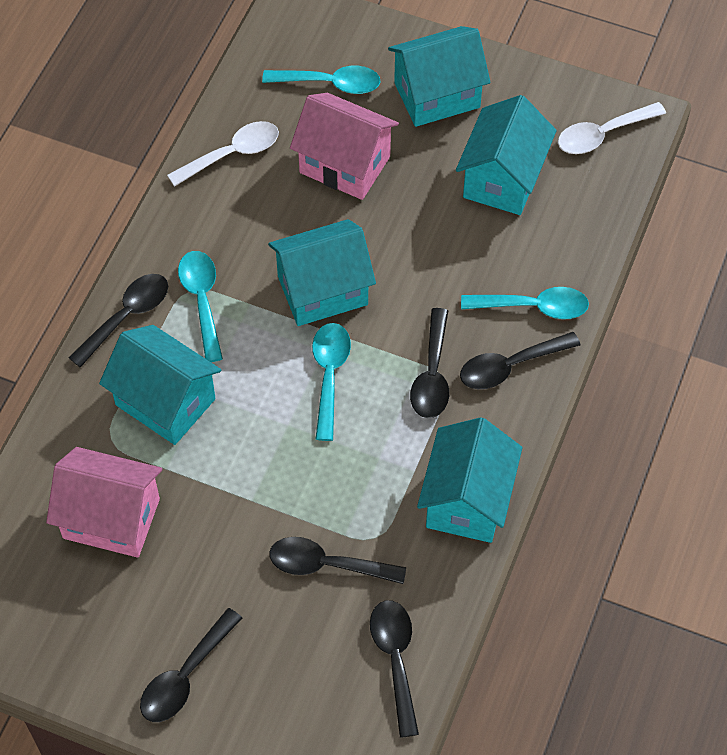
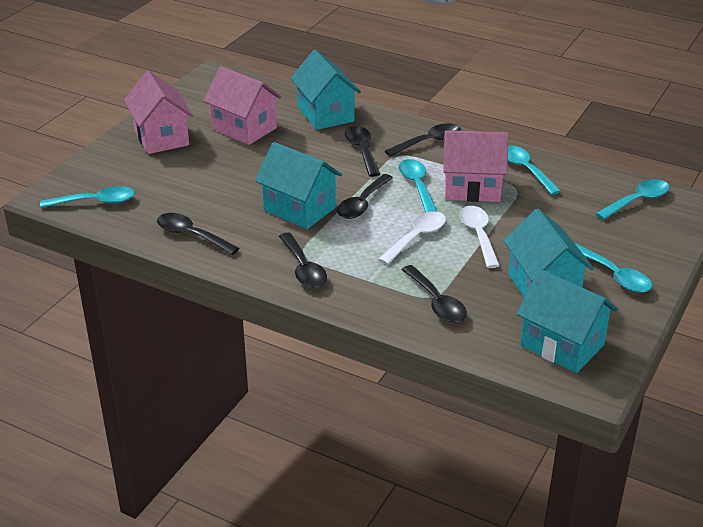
pink house: 2 -> 3
turquoise house: 5 -> 4
turquoise spoon: 4 -> 5

